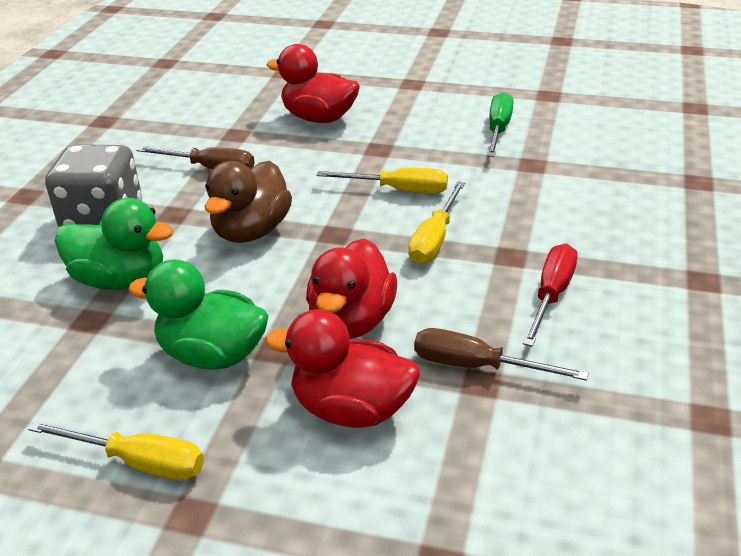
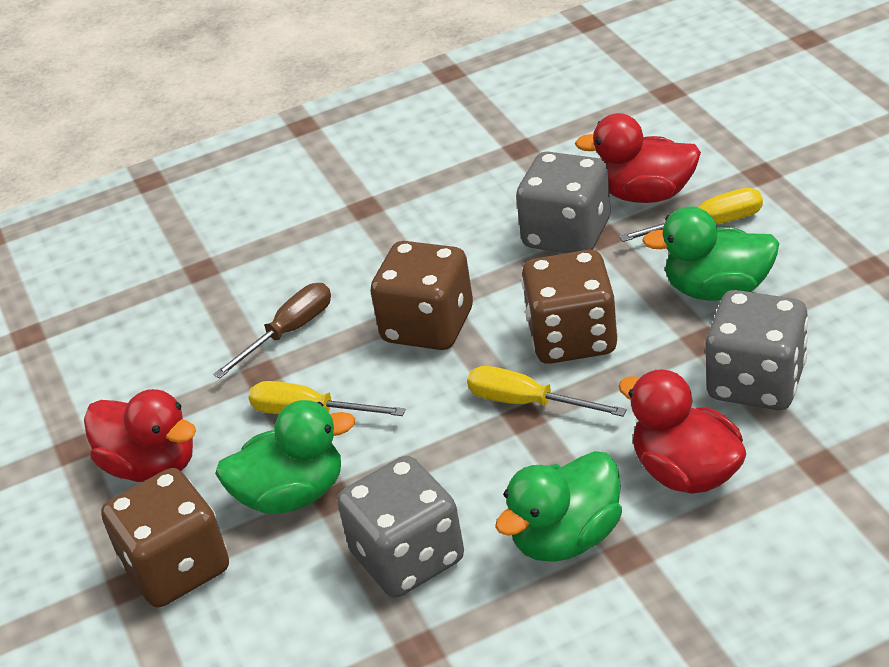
brown dice: 0 -> 3
brown duck: 1 -> 0
brown screwdriver: 2 -> 1
green duck: 2 -> 3
green screwdriver: 1 -> 0
grey dice: 1 -> 3
red screwdriver: 1 -> 0

